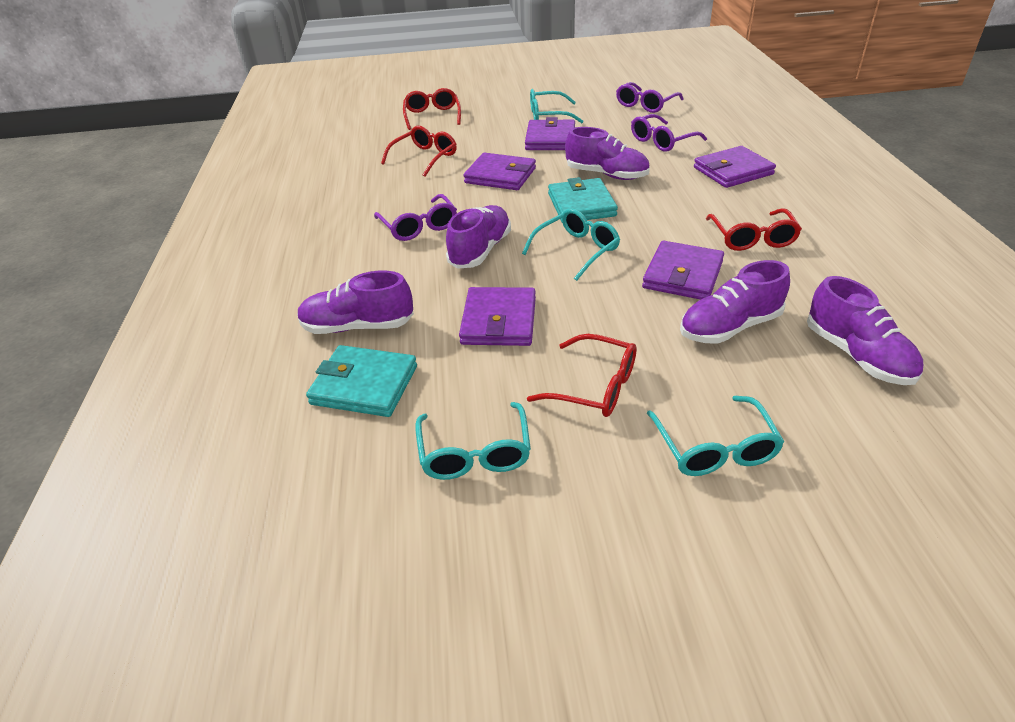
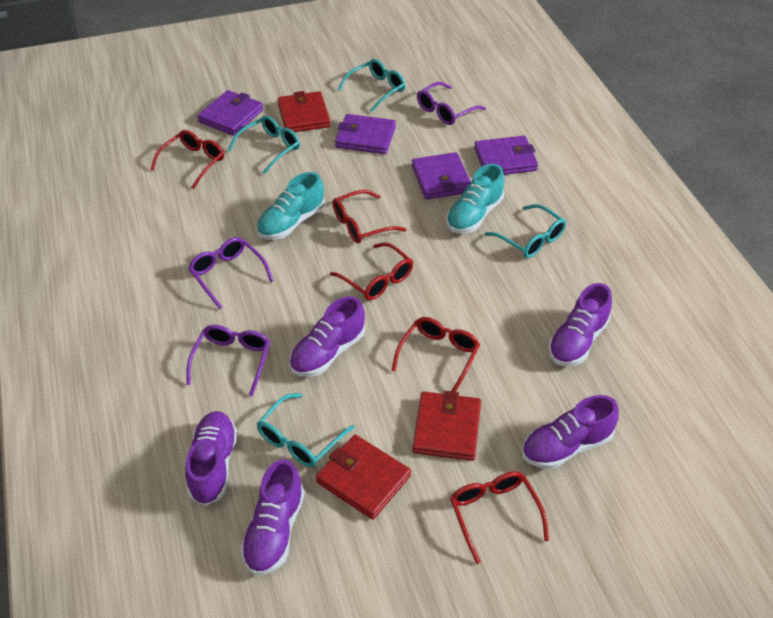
purple wallet: 5 -> 4
red glasses: 4 -> 5
red wallet: 0 -> 3
turquoise shoe: 0 -> 2
turquoise wallet: 2 -> 0

